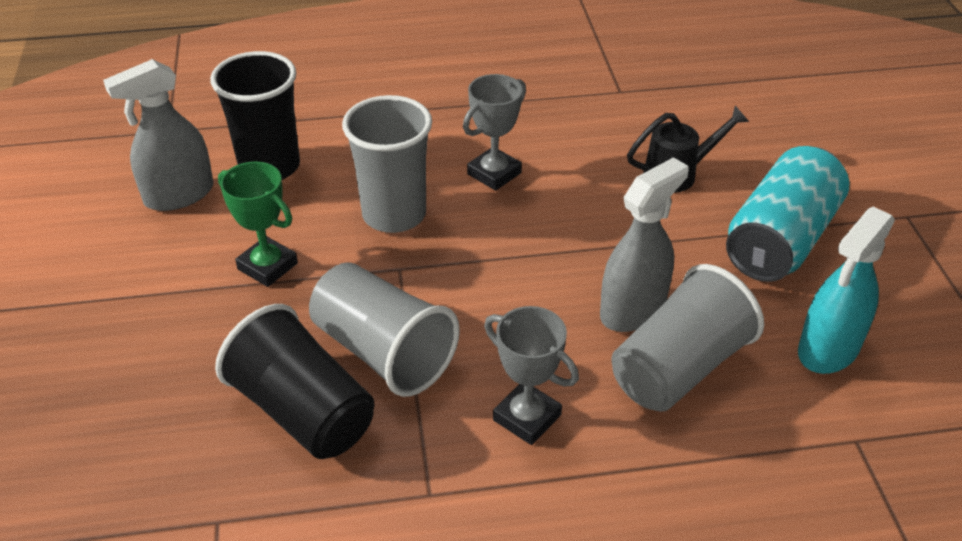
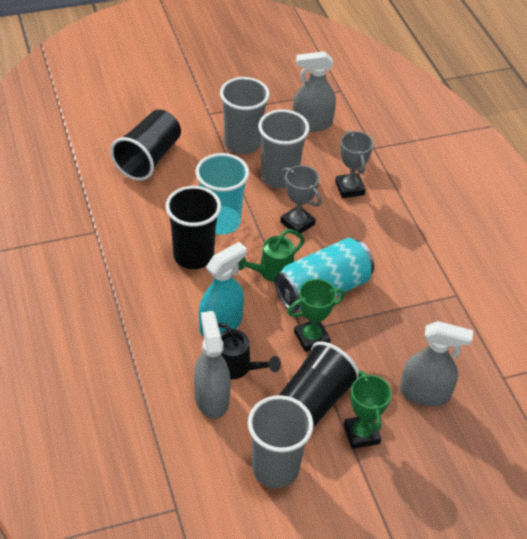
black cup: 2 -> 3
green trophy: 1 -> 2
green watering can: 0 -> 1
grey spray bottle: 2 -> 3
turquoise cup: 0 -> 1

